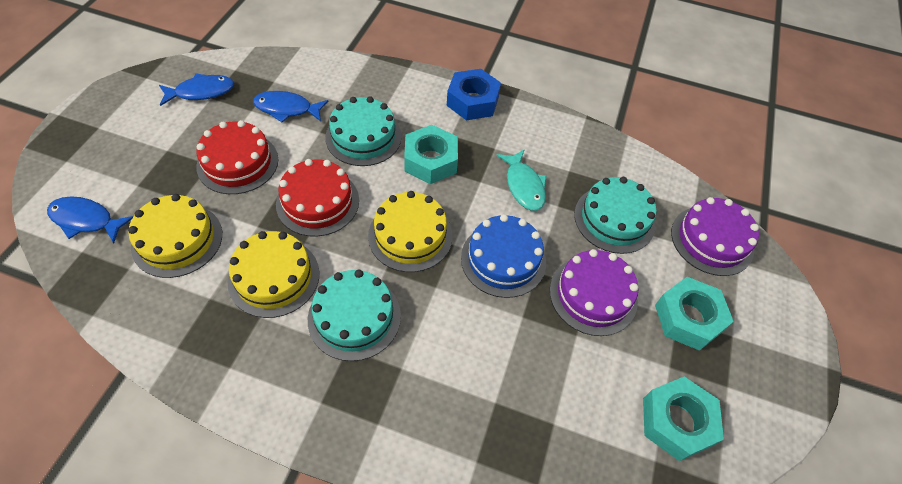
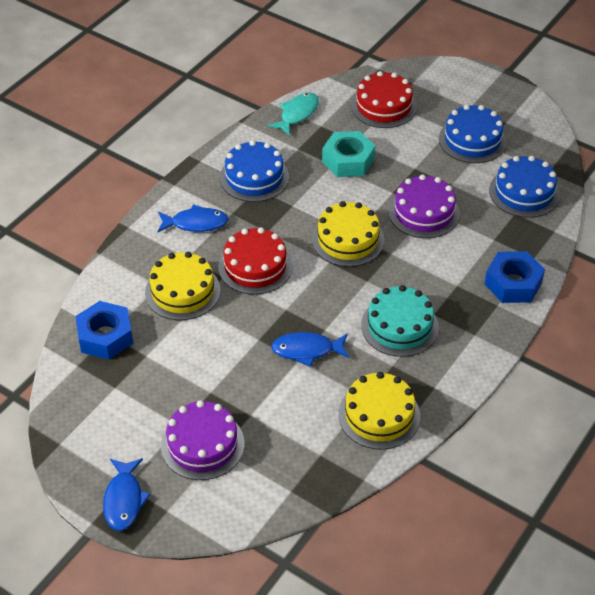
blue cake: 1 -> 3
blue nut: 1 -> 2
turquoise cake: 3 -> 1
turquoise nut: 3 -> 1

